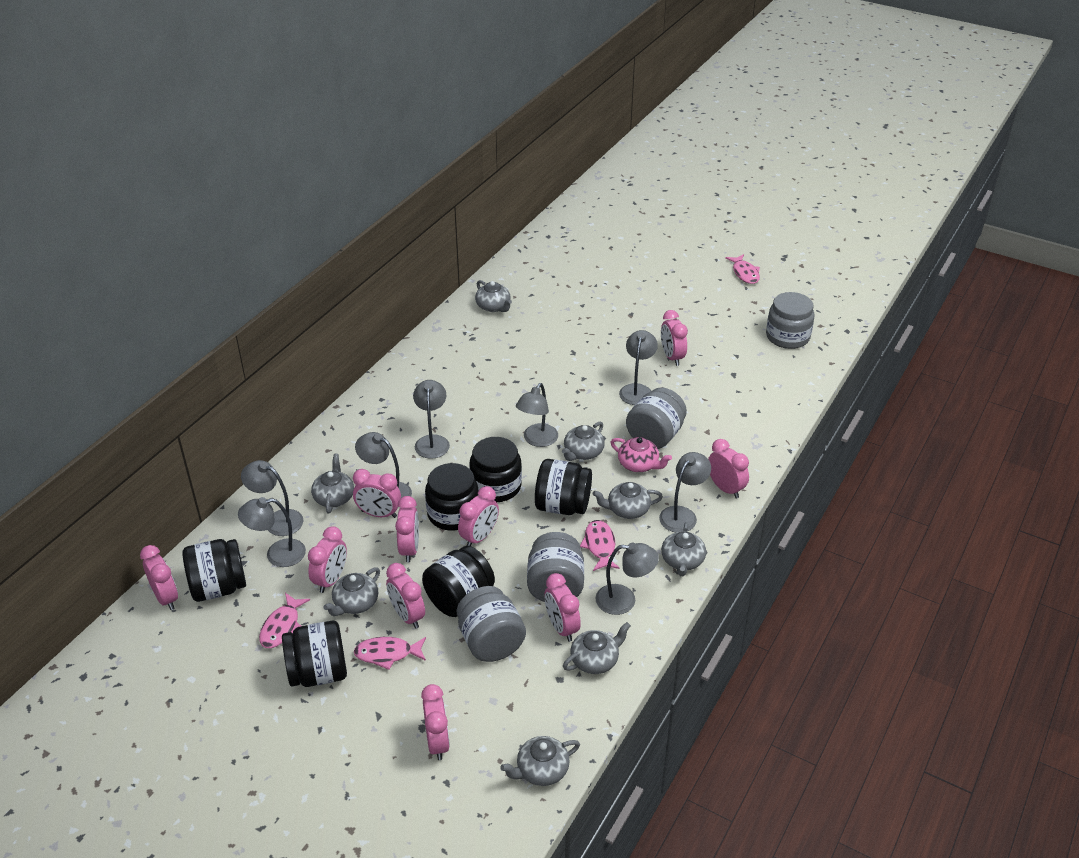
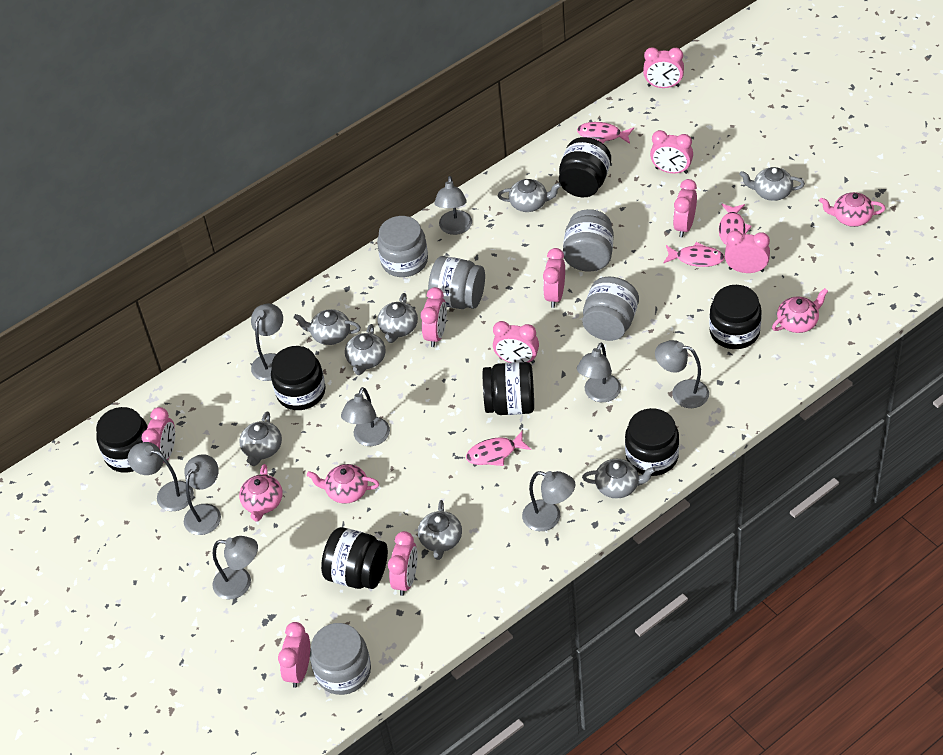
black jar: 6 -> 7
grey jar: 4 -> 5
grey lamp: 8 -> 9
pink teapot: 1 -> 4

